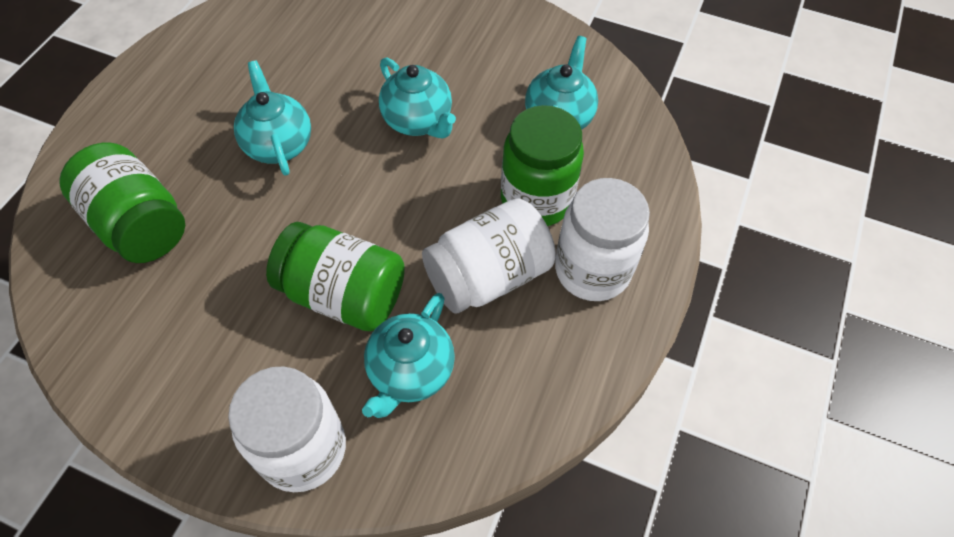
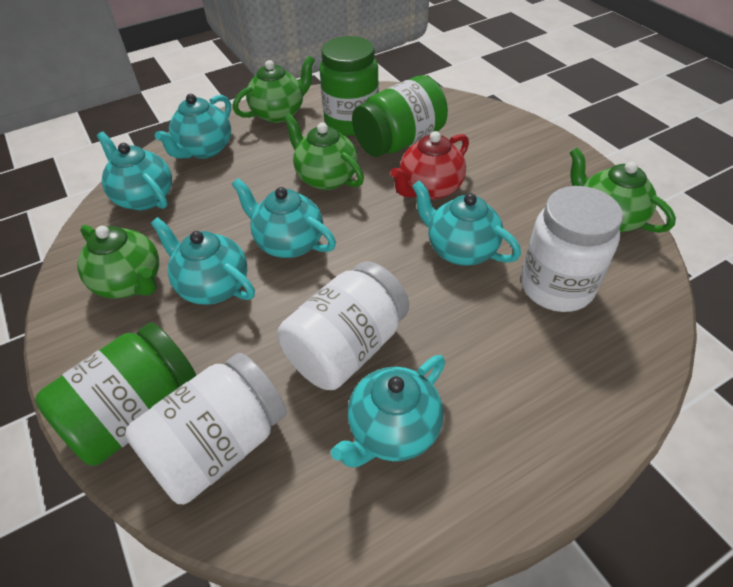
green teapot: 0 -> 4
red teapot: 0 -> 1
turquoise teapot: 4 -> 6

